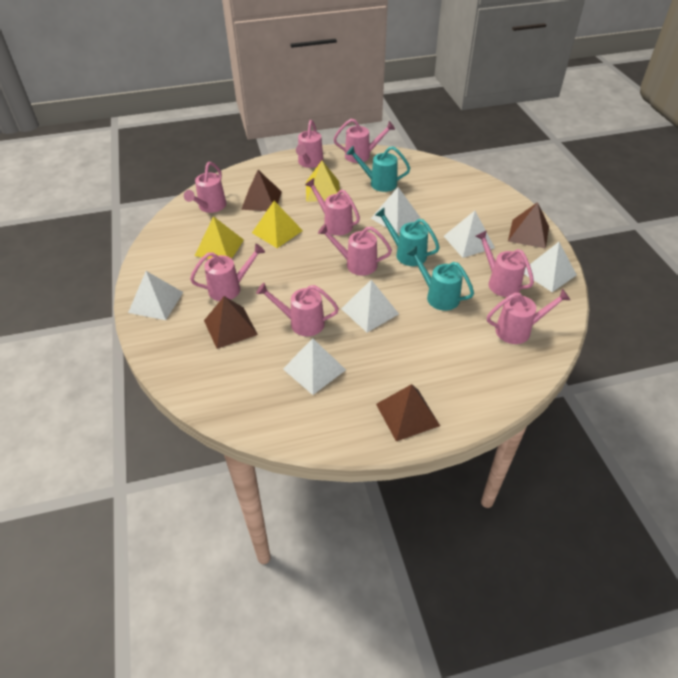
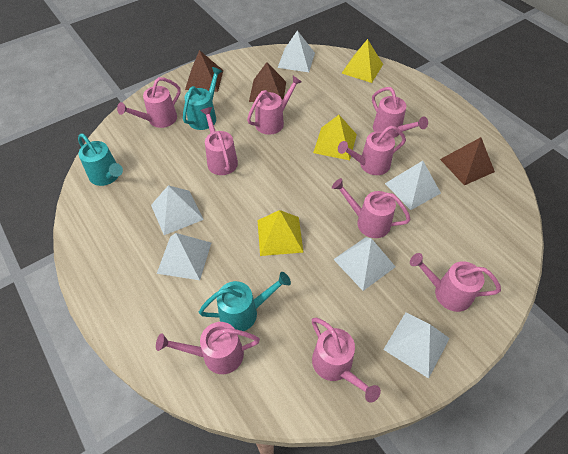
brown pyramid: 4 -> 3

